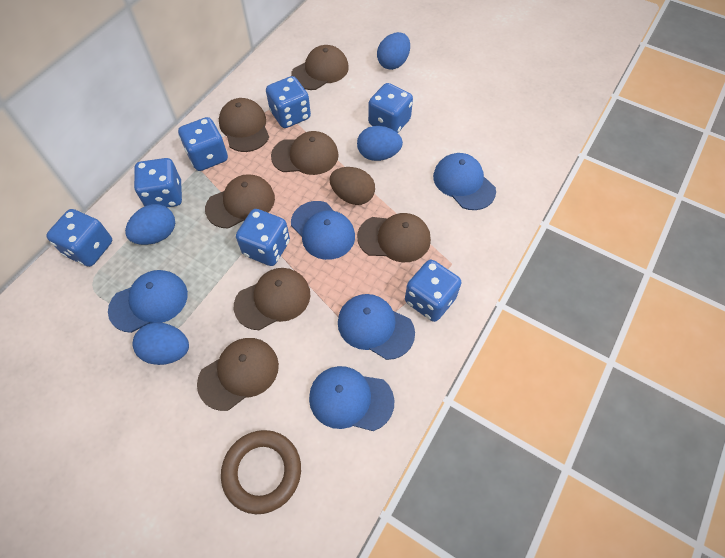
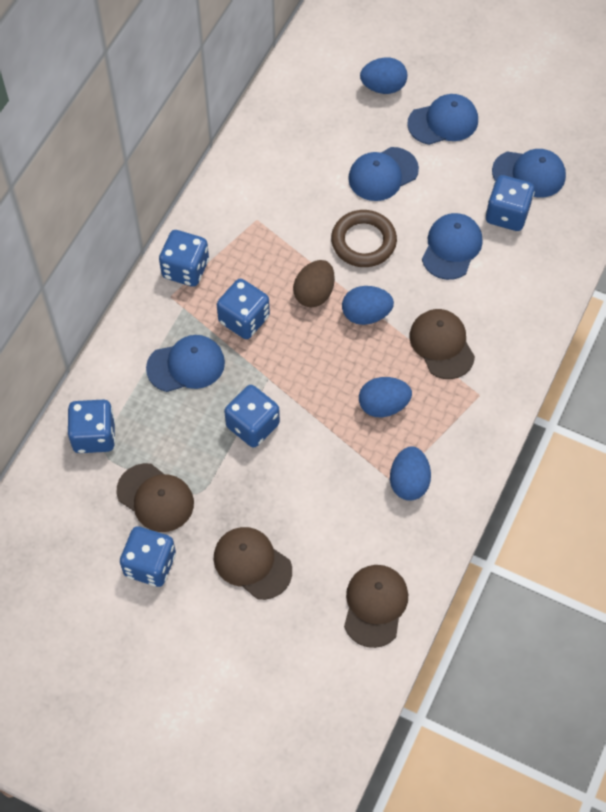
blue dice: 7 -> 6
brown cap: 7 -> 4

